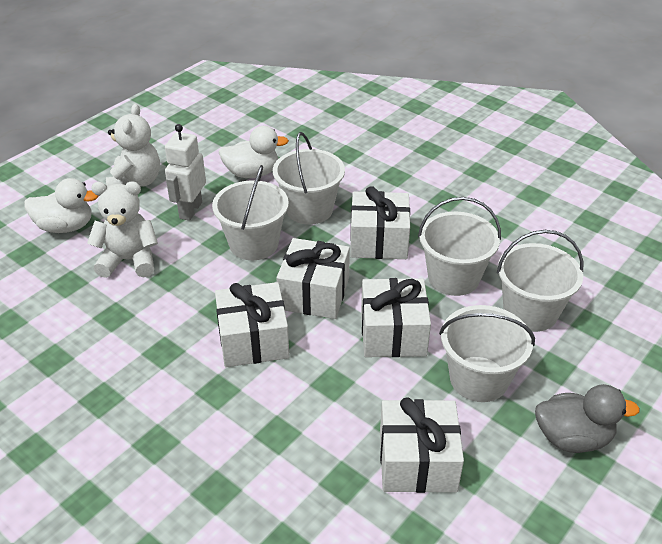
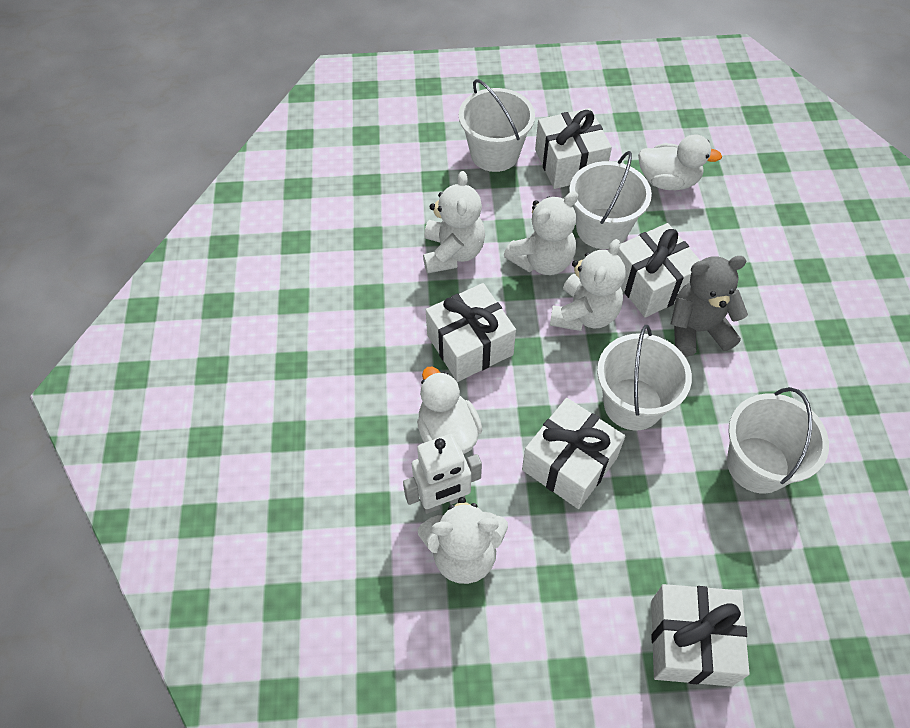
grey duck: 1 -> 0
grey teddy bear: 0 -> 1
white bucket: 5 -> 4
white teddy bear: 2 -> 4

